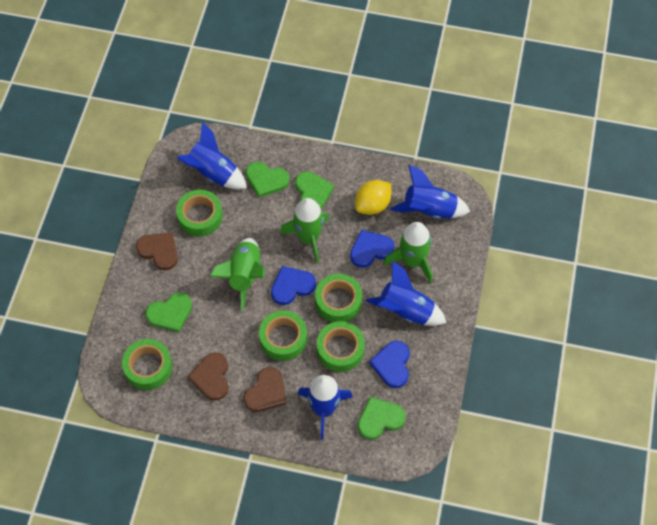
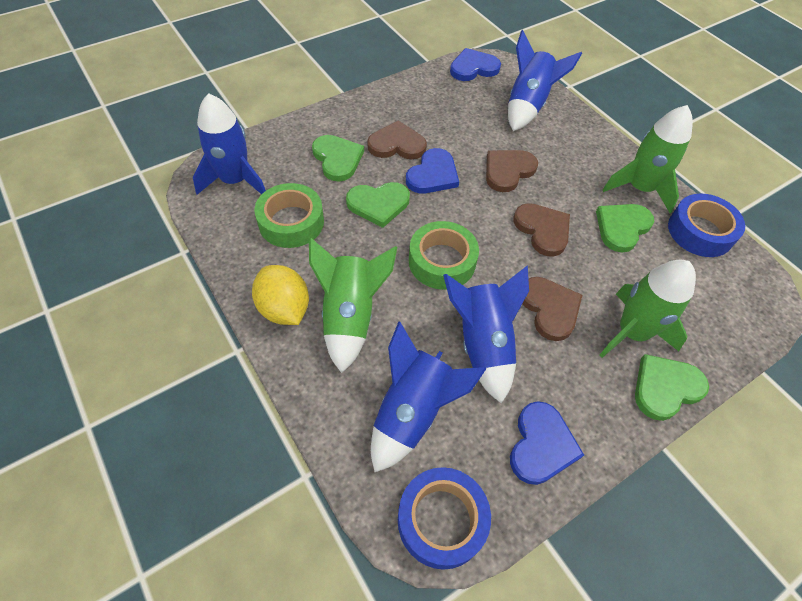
blue tape: 0 -> 2
brown heart: 3 -> 4
green tape: 5 -> 2

